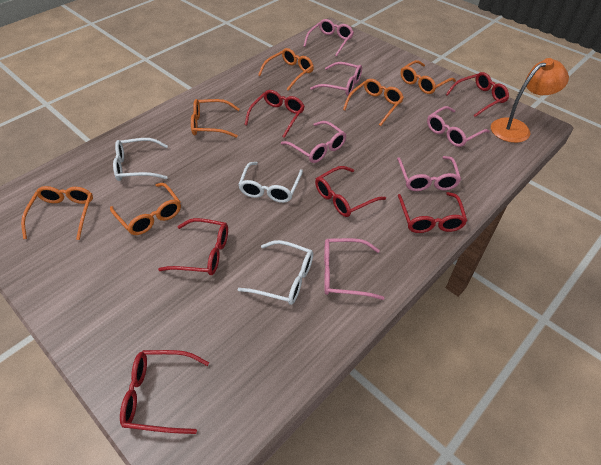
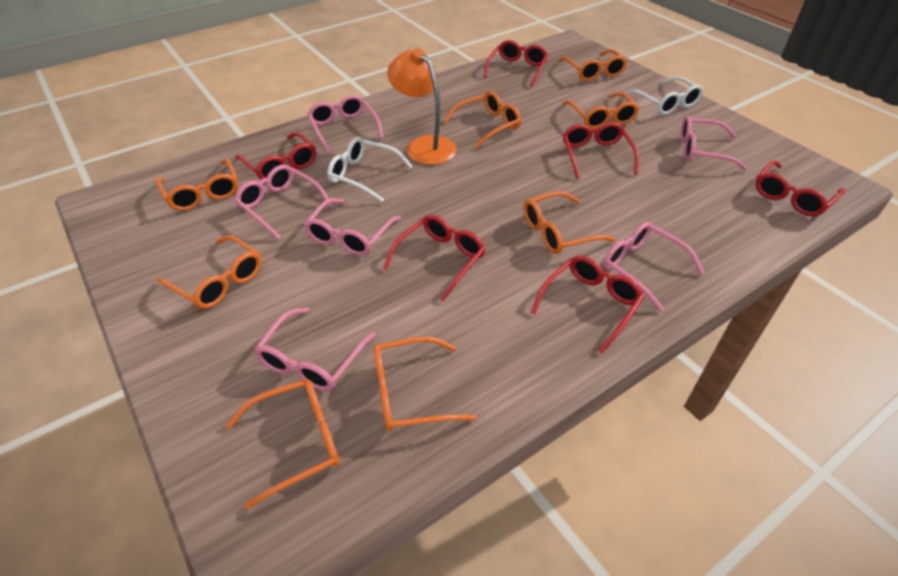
orange glasses: 6 -> 8
white glasses: 3 -> 2

